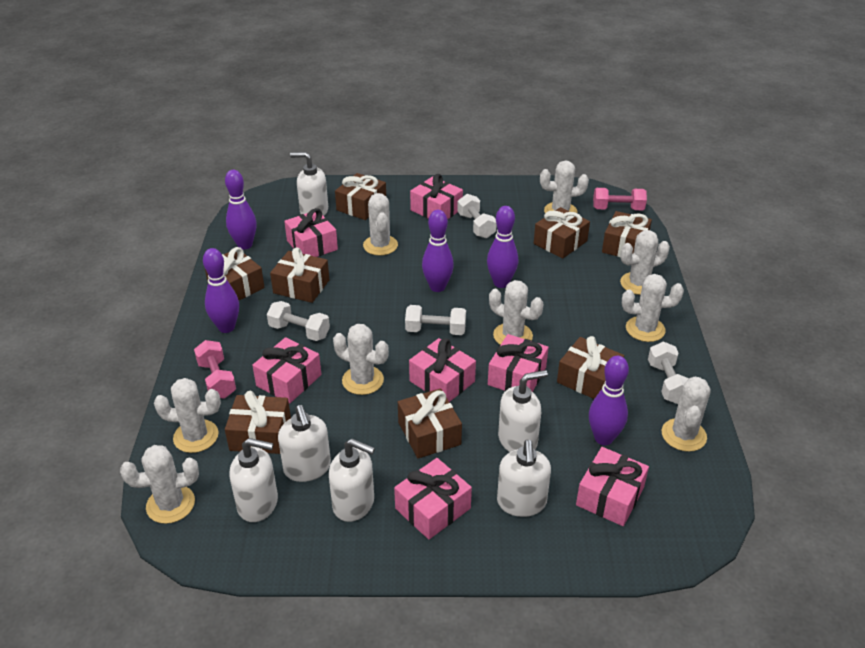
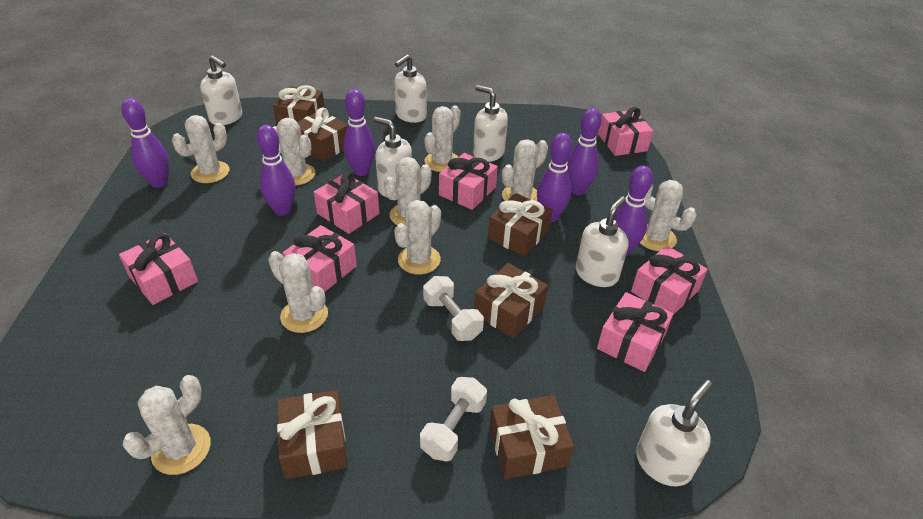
brown gift: 8 -> 6
pink dumbbell: 2 -> 0
purple bowling pin: 5 -> 6
white dumbbell: 4 -> 2

